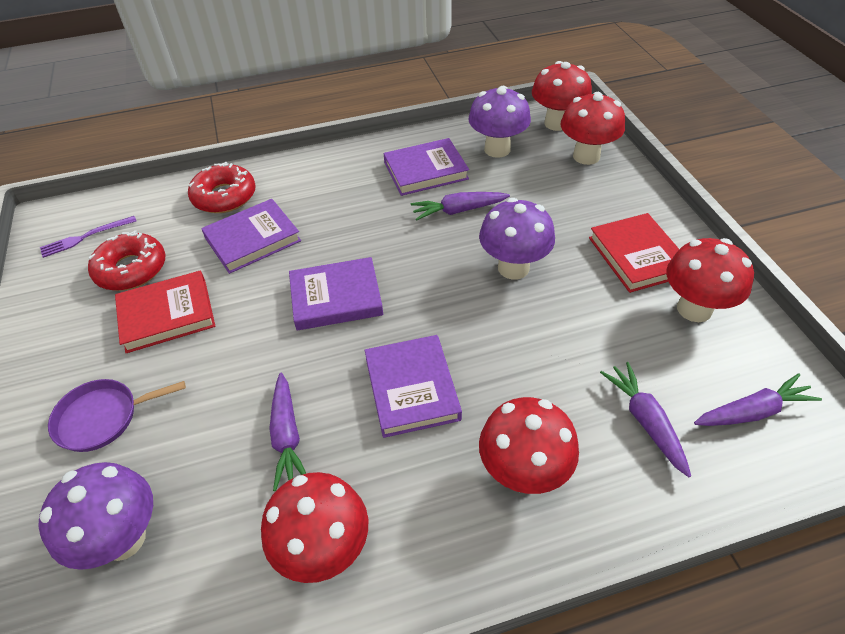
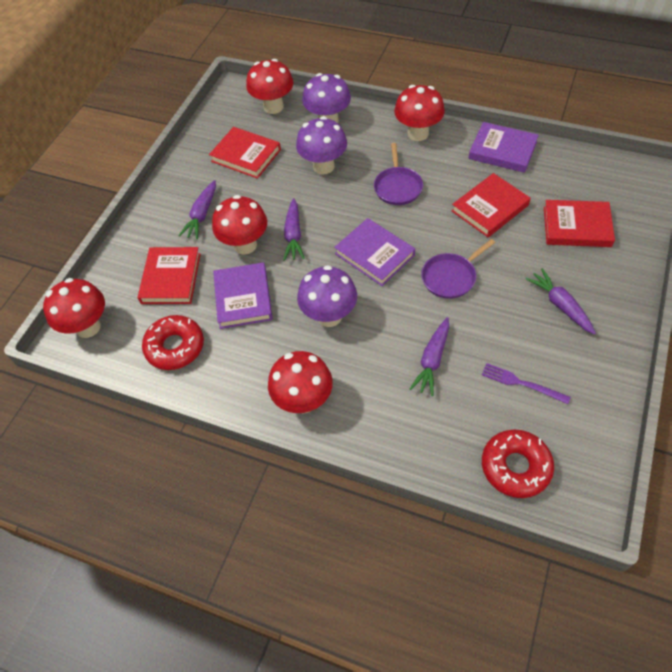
purple book: 4 -> 3
purple pan: 1 -> 2
red book: 2 -> 4

